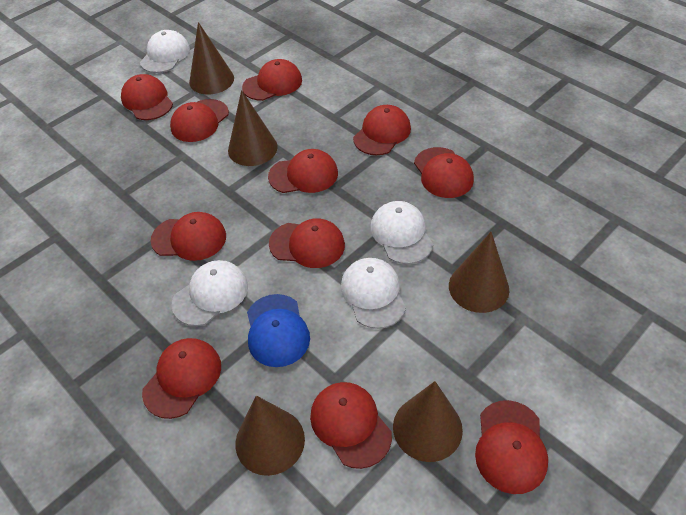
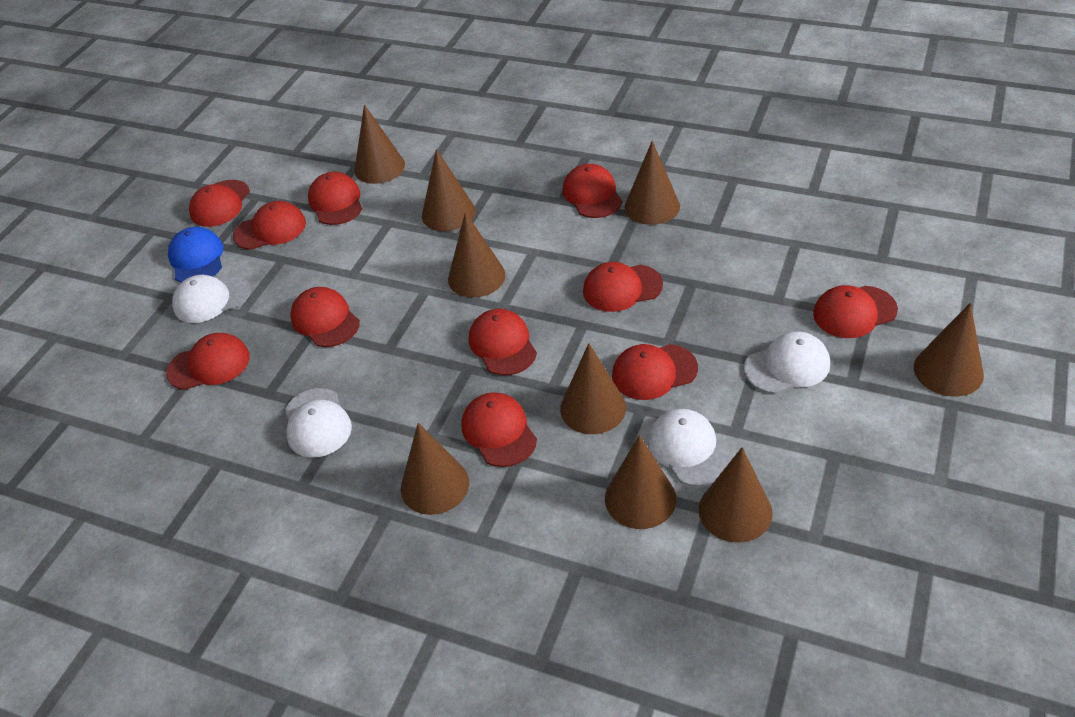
brown cone: 5 -> 9

